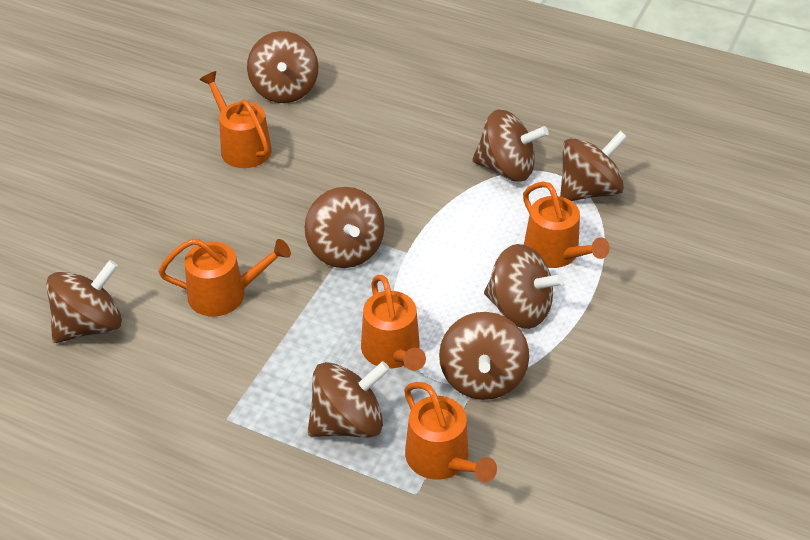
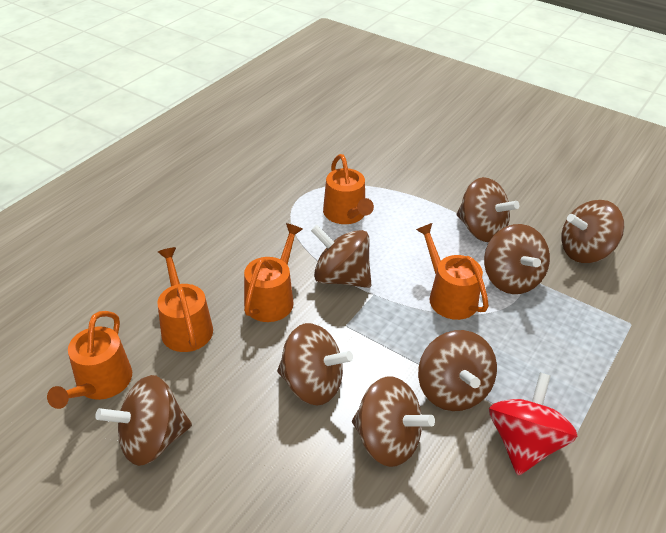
red spinning top: 0 -> 1

